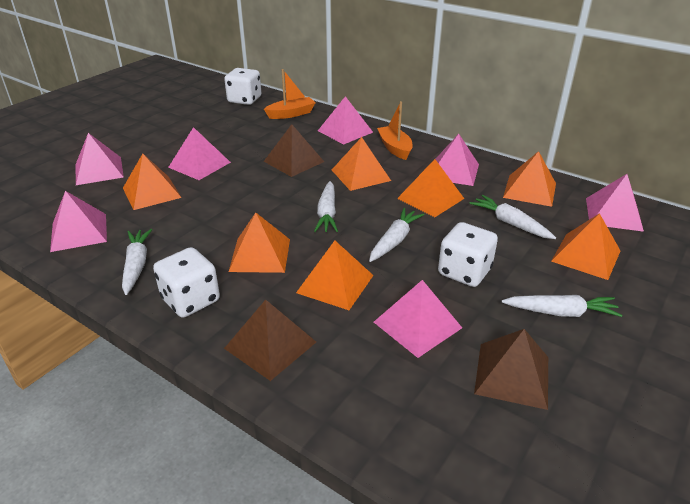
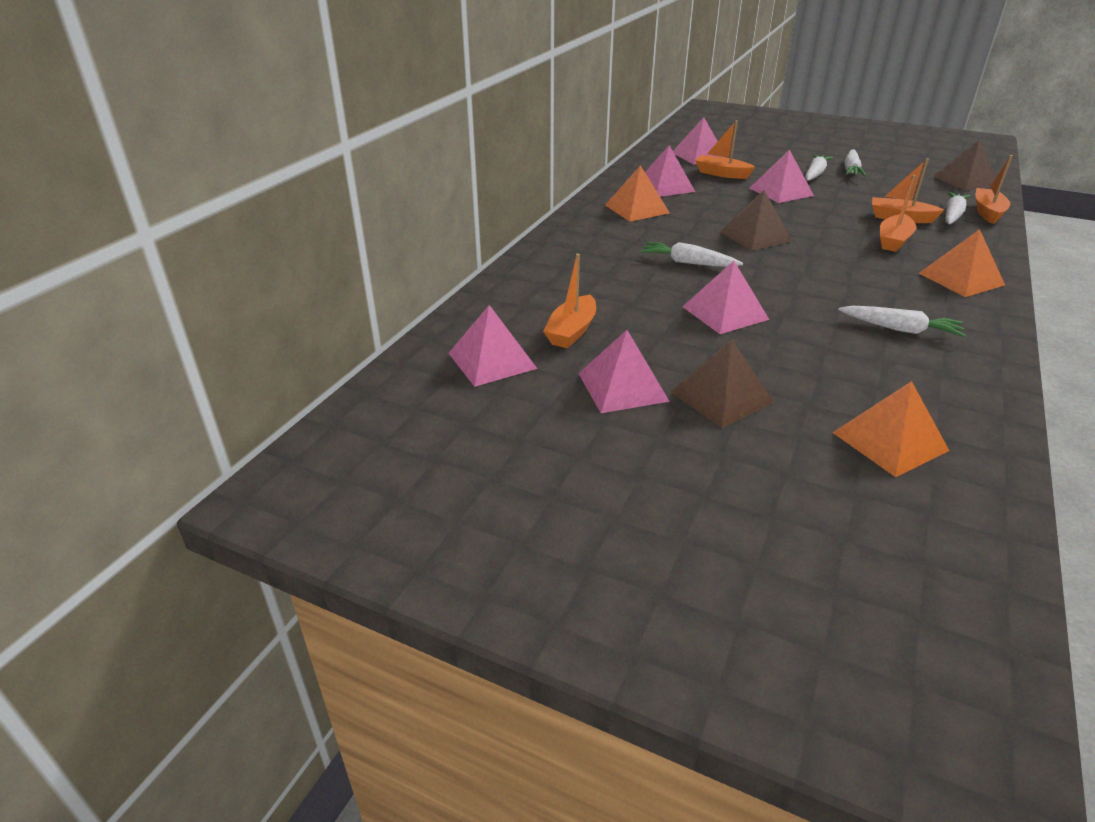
orange boat: 2 -> 5
orange pyramid: 7 -> 3
pink pyramid: 7 -> 6
white dice: 3 -> 0

